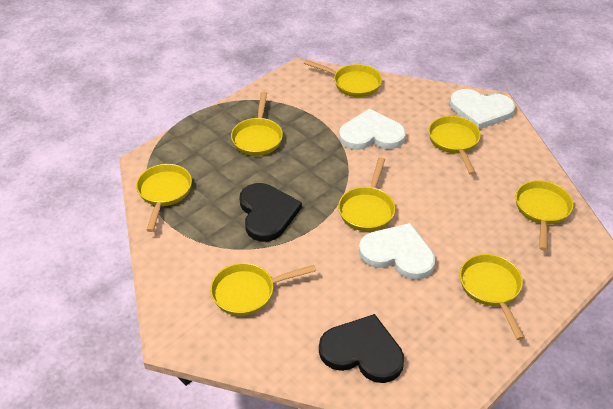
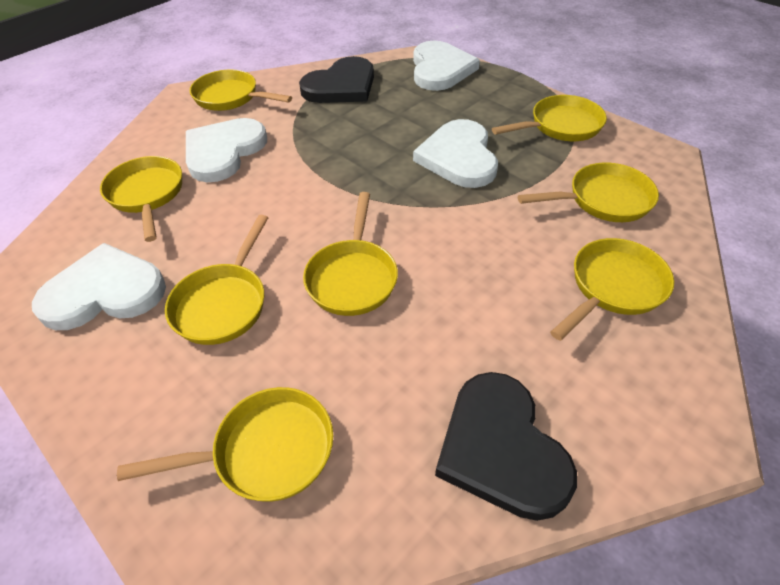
white heart: 3 -> 4

